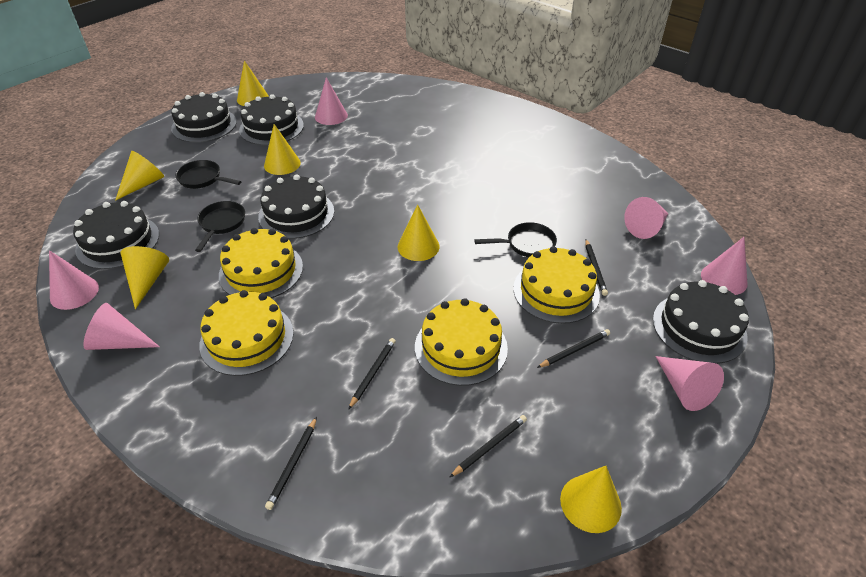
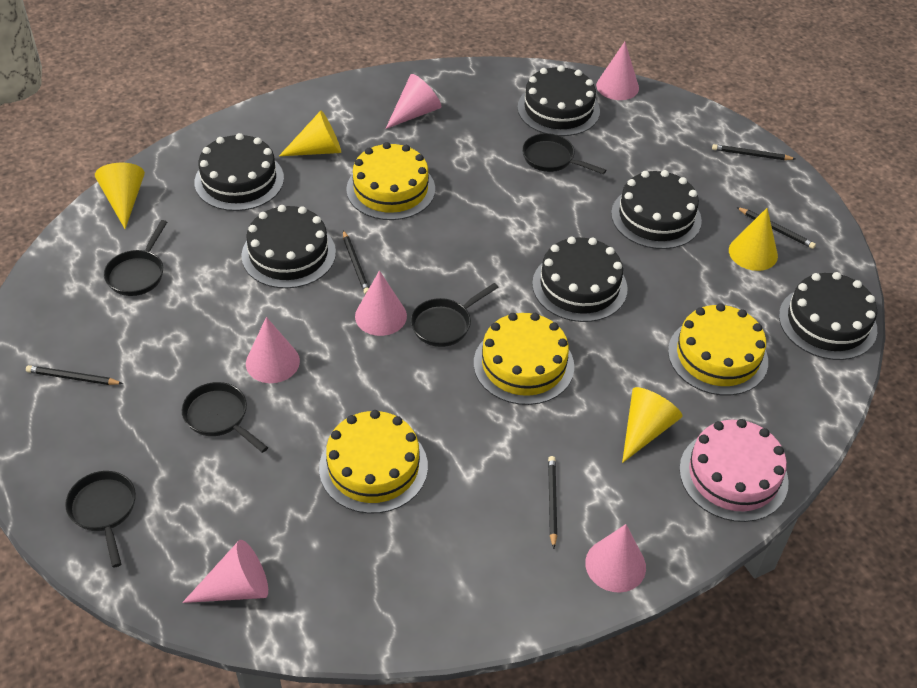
black cake: 5 -> 6
black pan: 3 -> 5
pink cake: 0 -> 1
yellow cone: 6 -> 4

